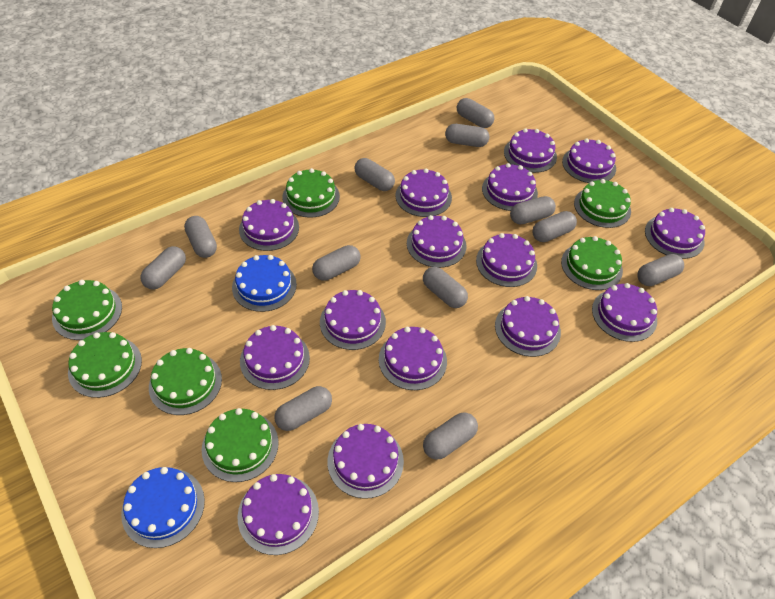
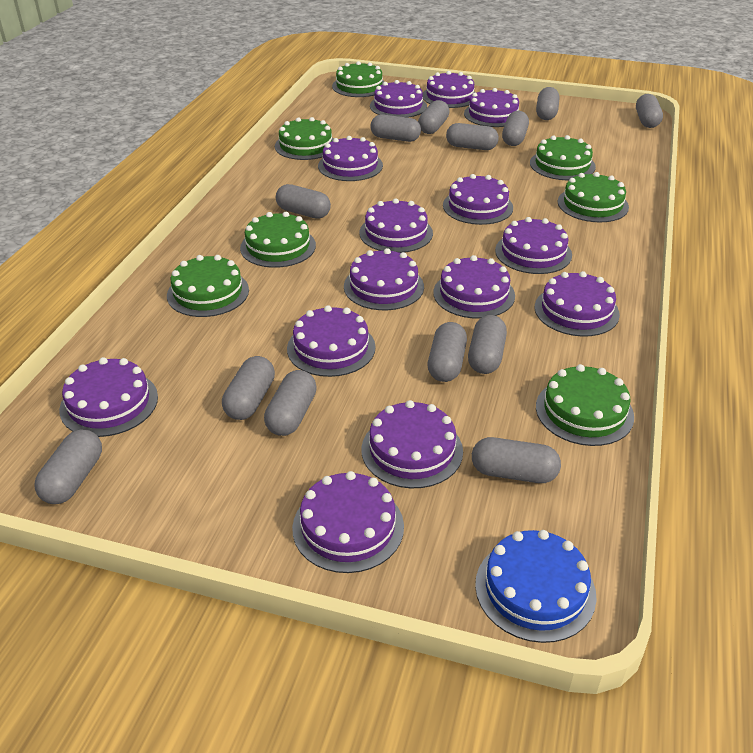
blue cake: 2 -> 1
grey capsule: 12 -> 13
purple cake: 15 -> 14

